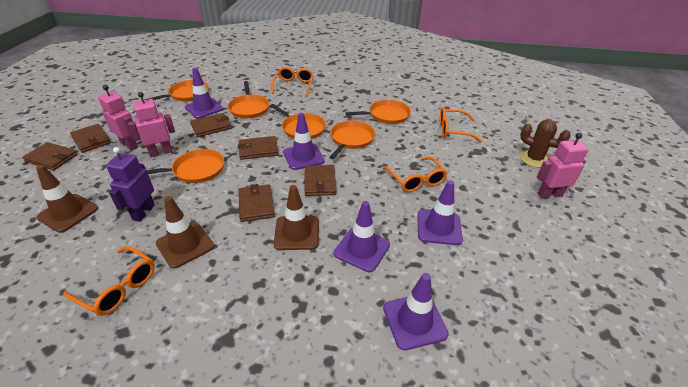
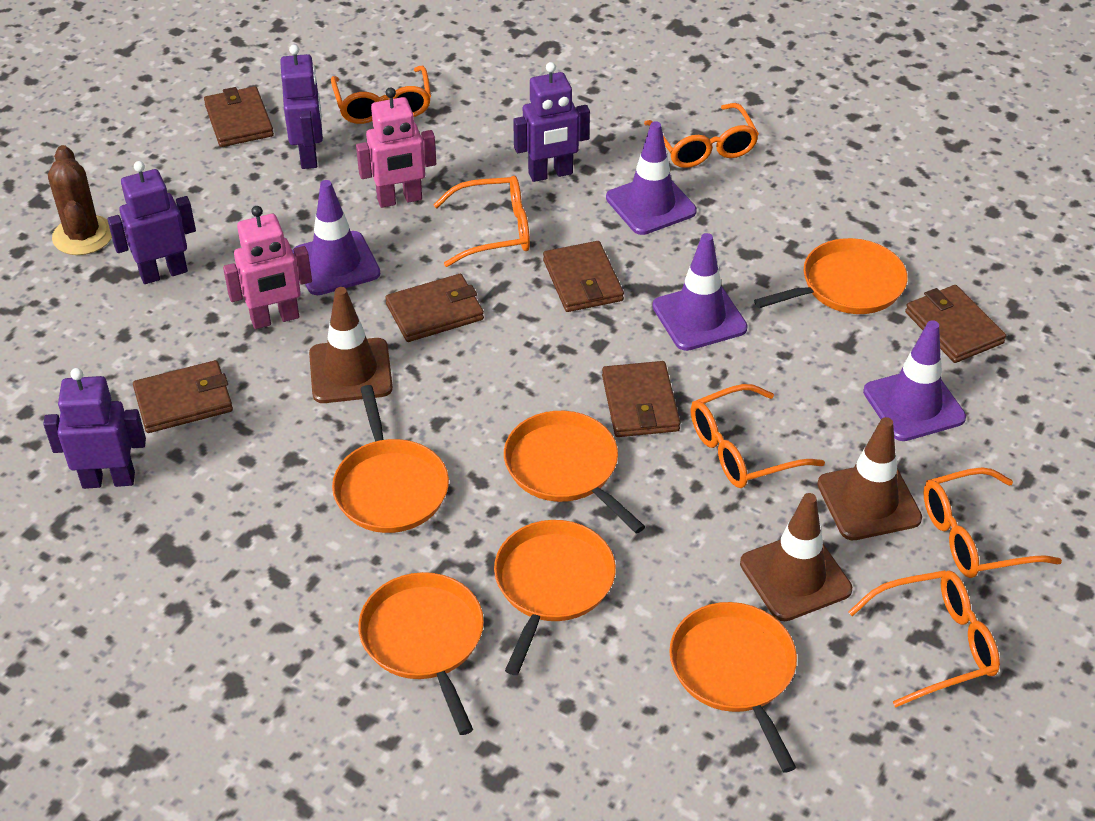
orange glasses: 4 -> 6
pink robot: 3 -> 2
purple robot: 1 -> 4
purple traffic cone: 5 -> 4

